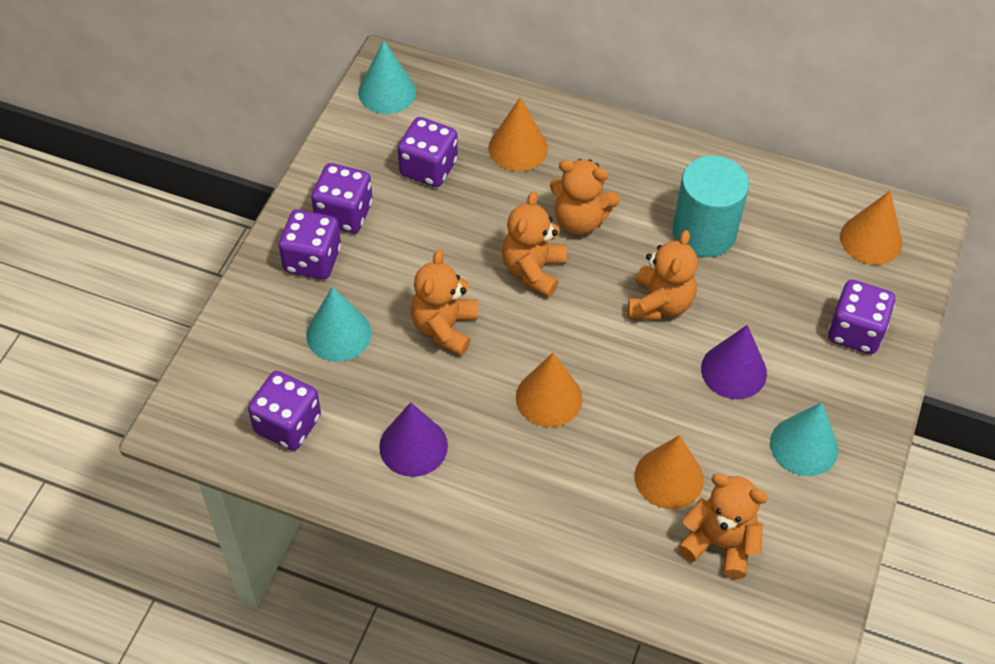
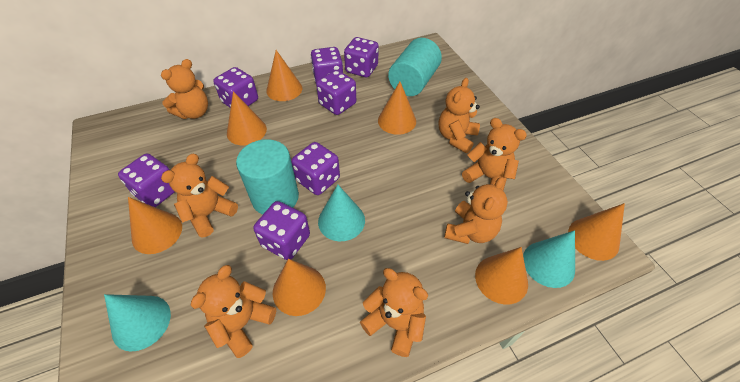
orange cone: 4 -> 7
orange teddy bear: 5 -> 7
purple cone: 2 -> 0
purple dice: 5 -> 7
turquoise cylinder: 1 -> 2

